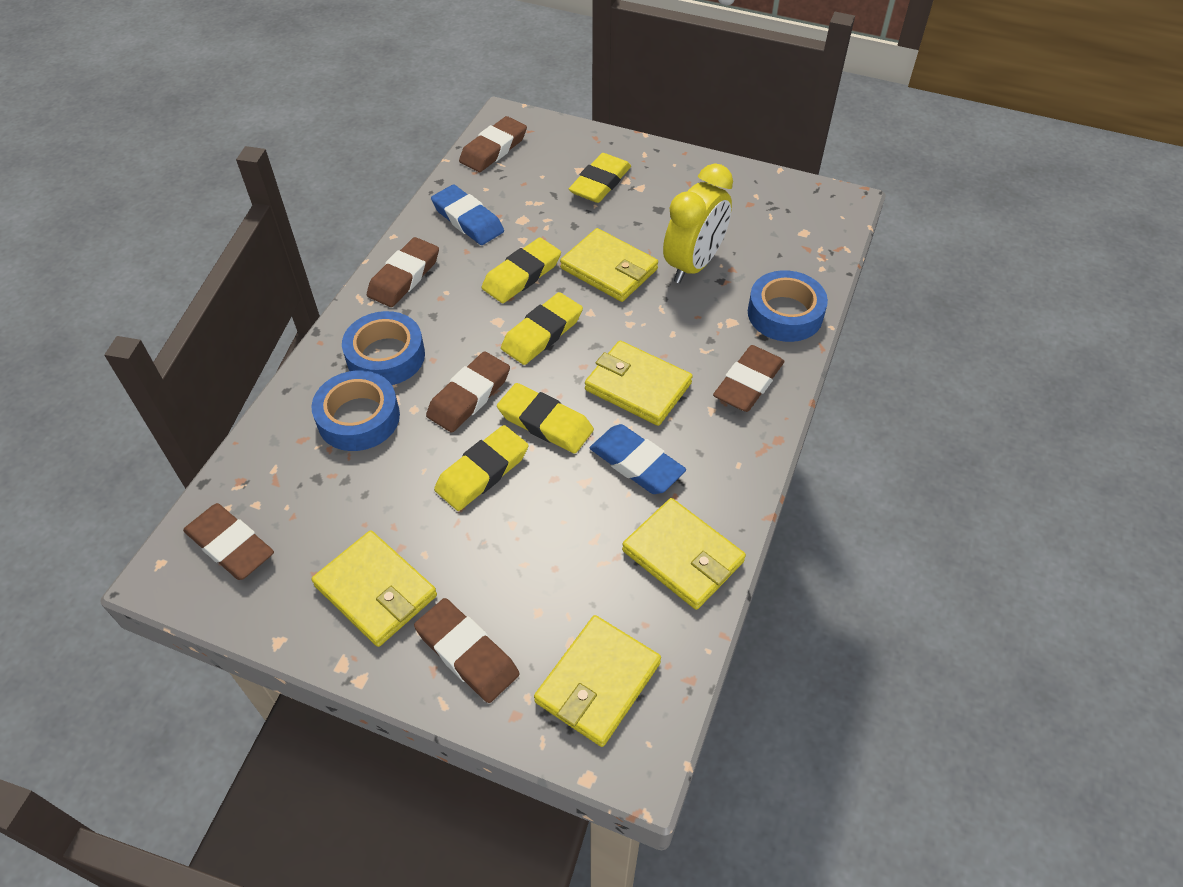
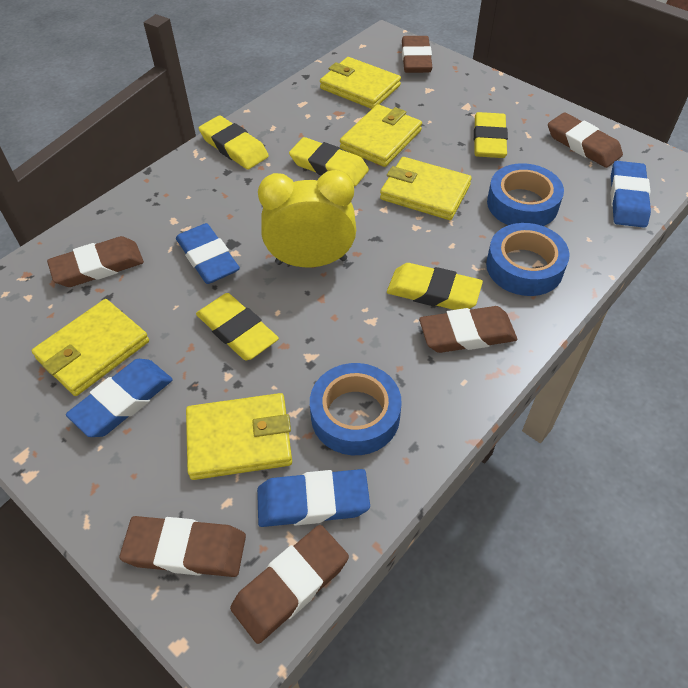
blue eraser: 2 -> 4

